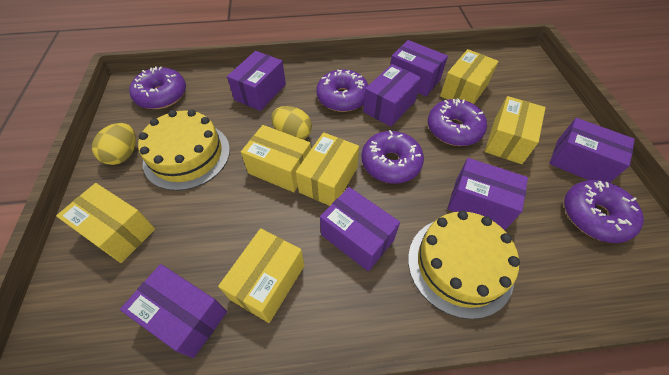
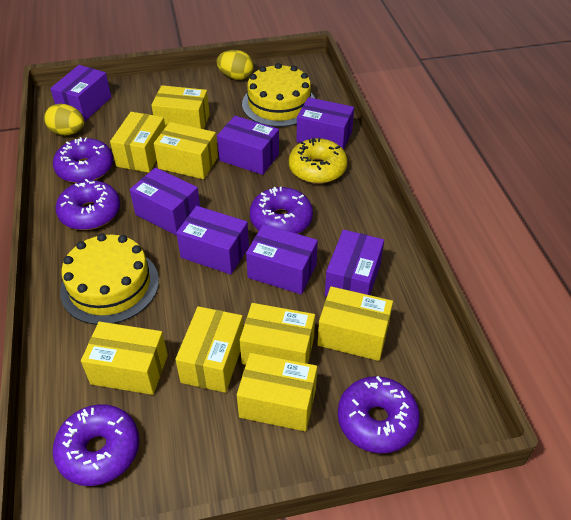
yellow box: 6 -> 8
yellow donut: 0 -> 1

